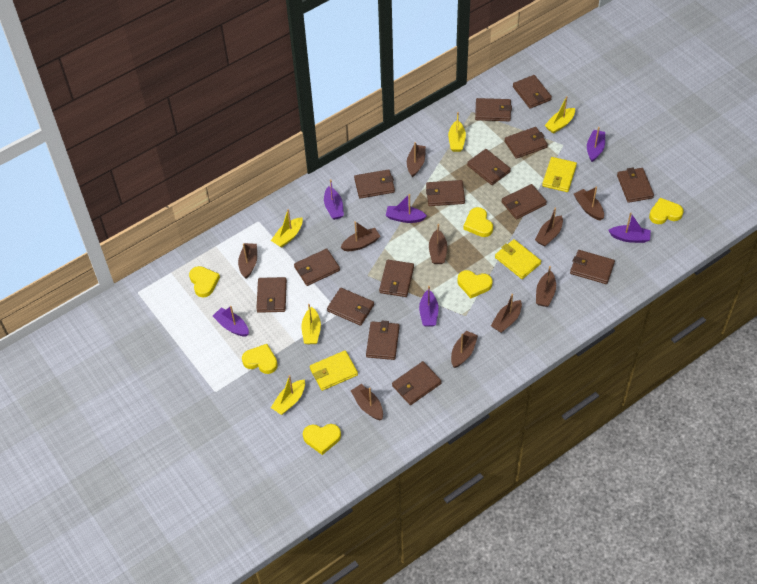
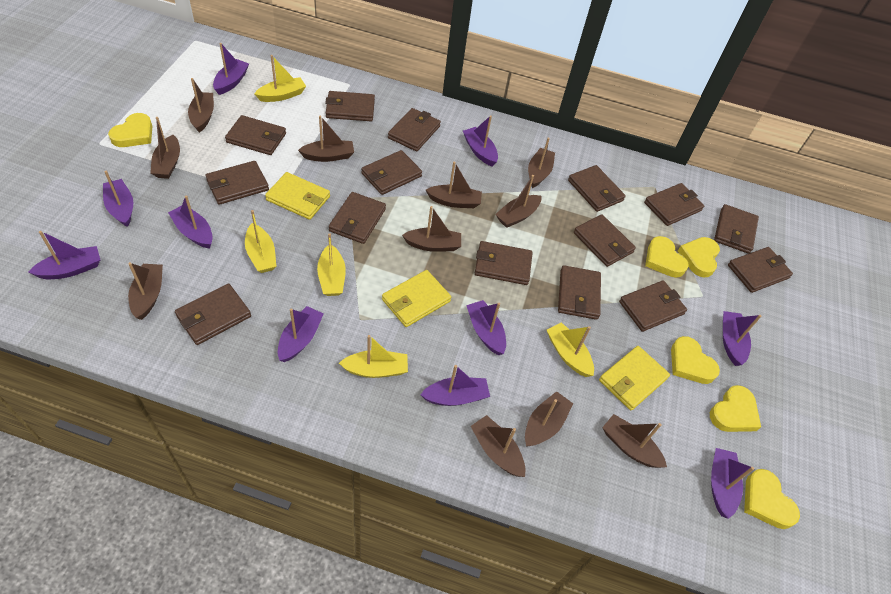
brown boat: 10 -> 11
purple boat: 6 -> 10

